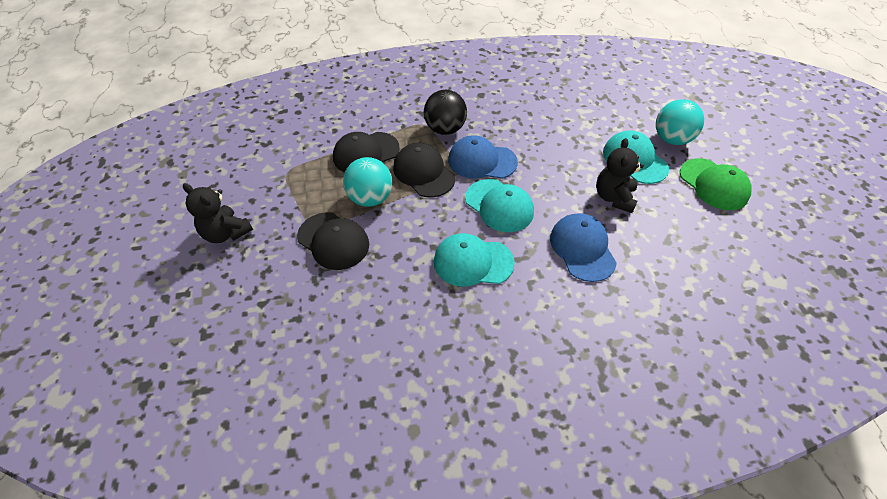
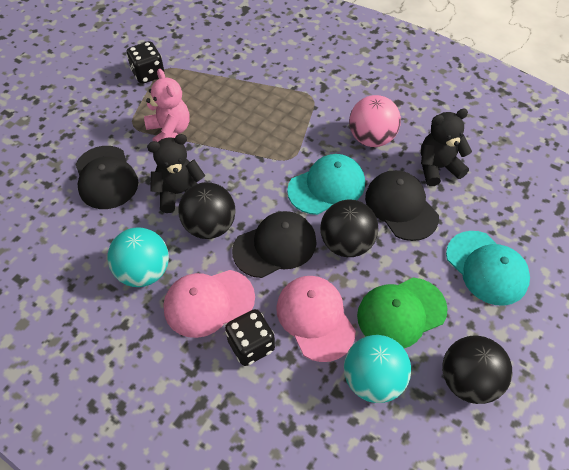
black ball: 1 -> 3
black dice: 0 -> 2
blue cap: 2 -> 0
pink ball: 0 -> 1
pink cap: 0 -> 2
pink teddy bear: 0 -> 1
turquoise cap: 3 -> 2

